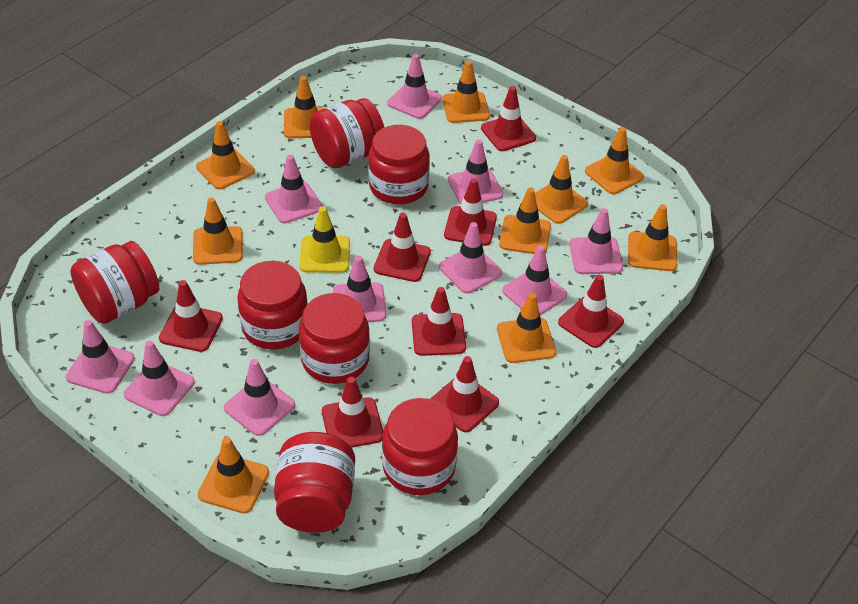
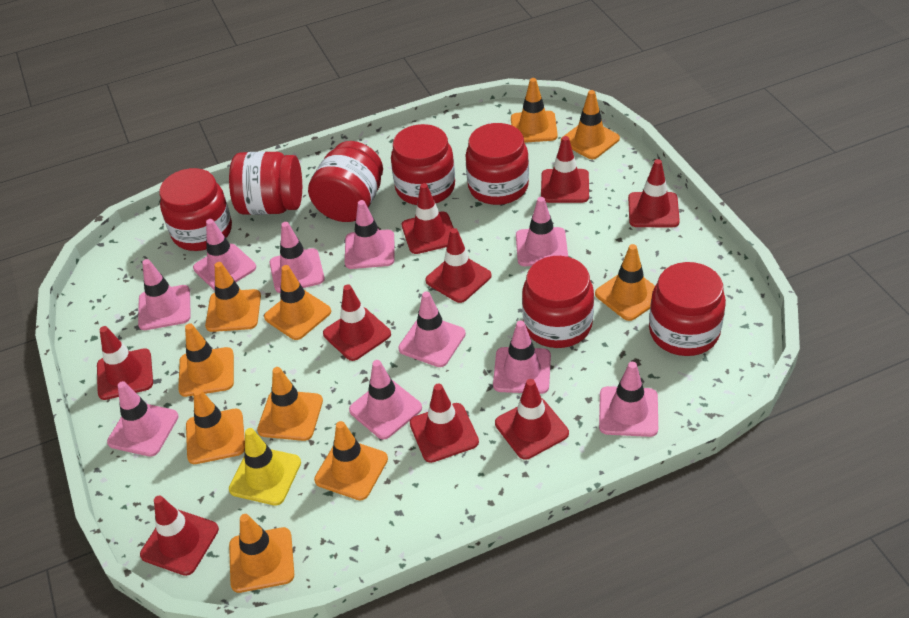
red traffic cone: 8 -> 9

